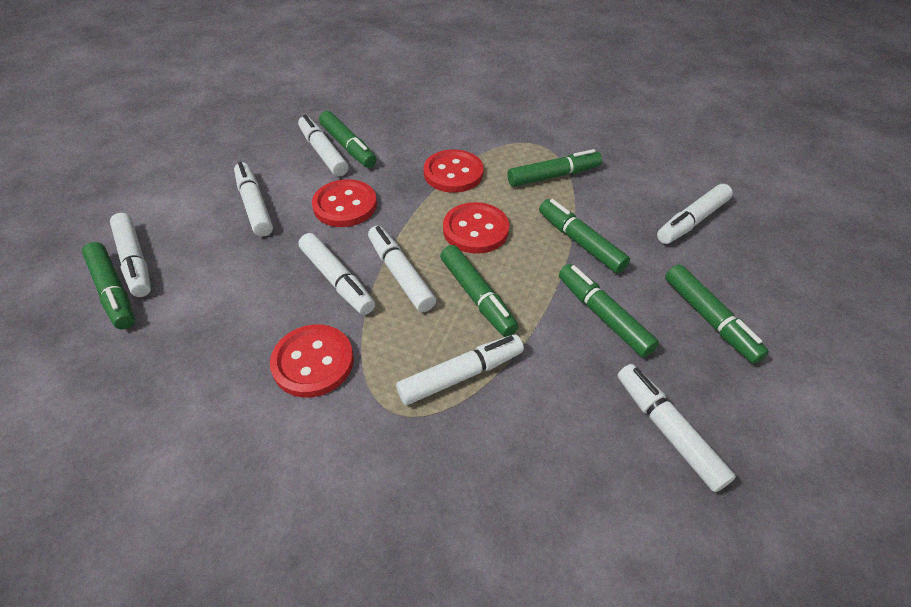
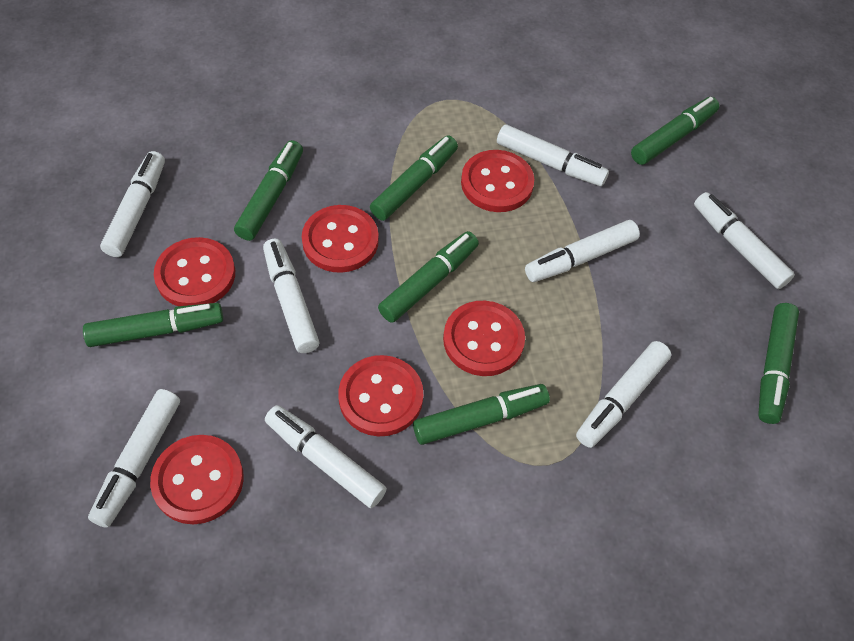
red button: 4 -> 6

